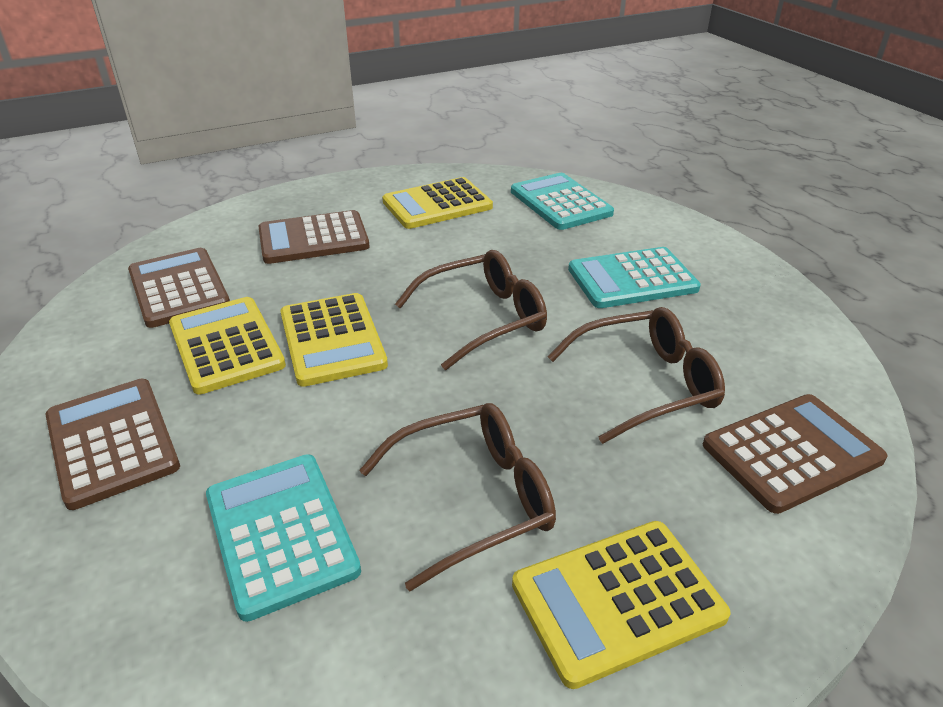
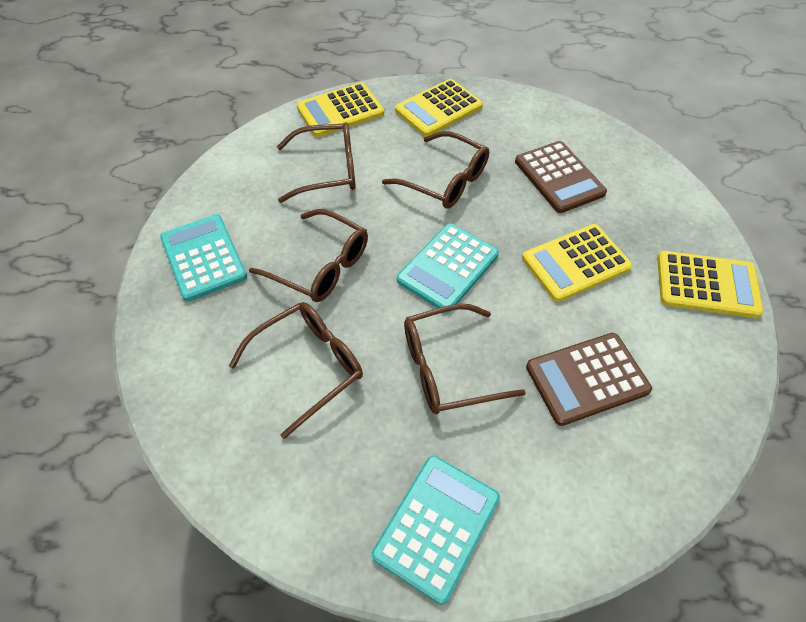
brown calculator: 4 -> 2
brown glasses: 3 -> 5

